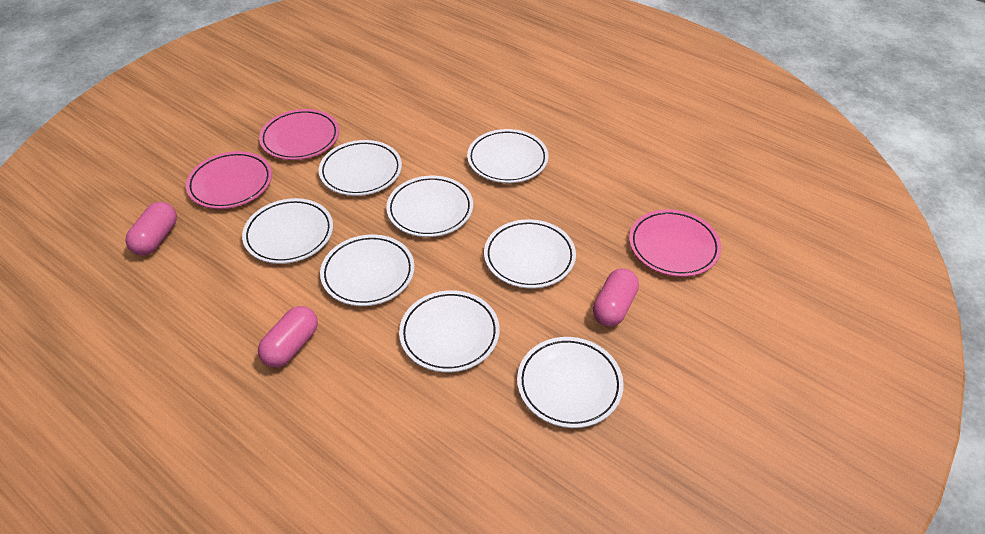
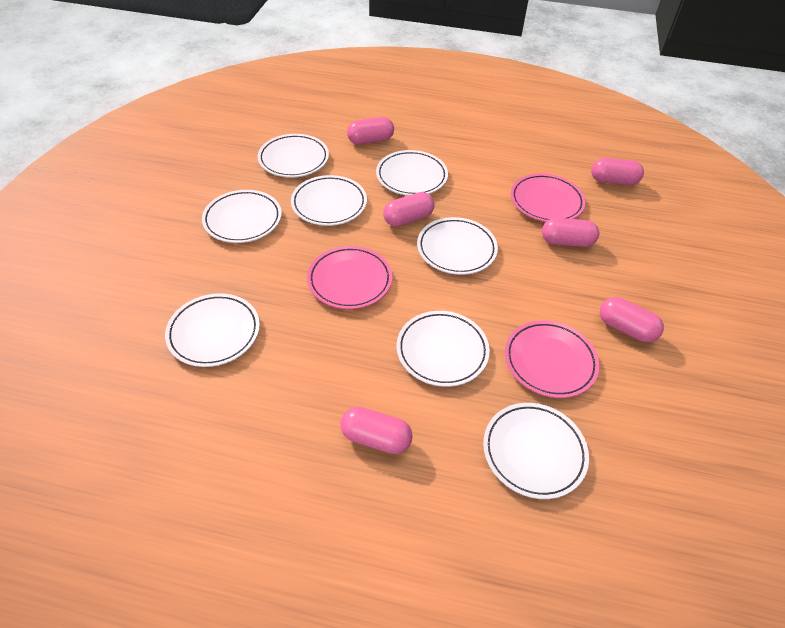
pink capsule: 3 -> 6

